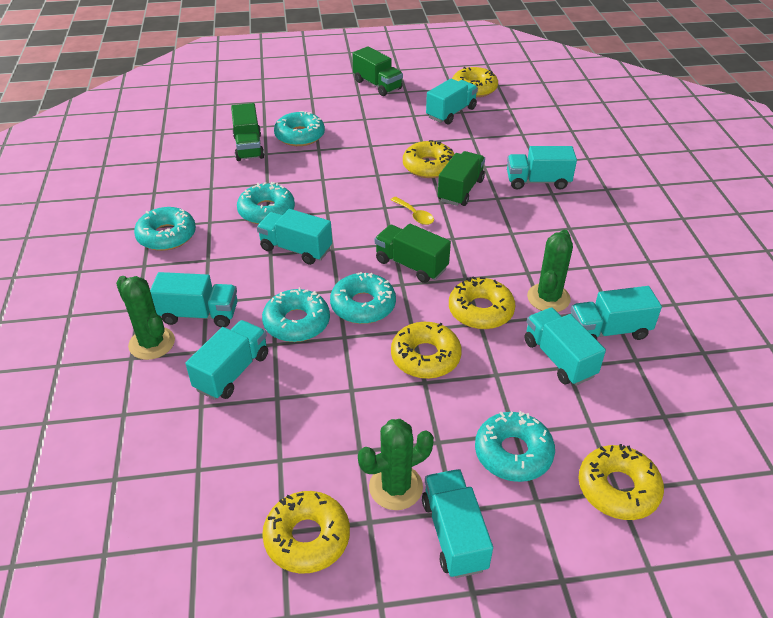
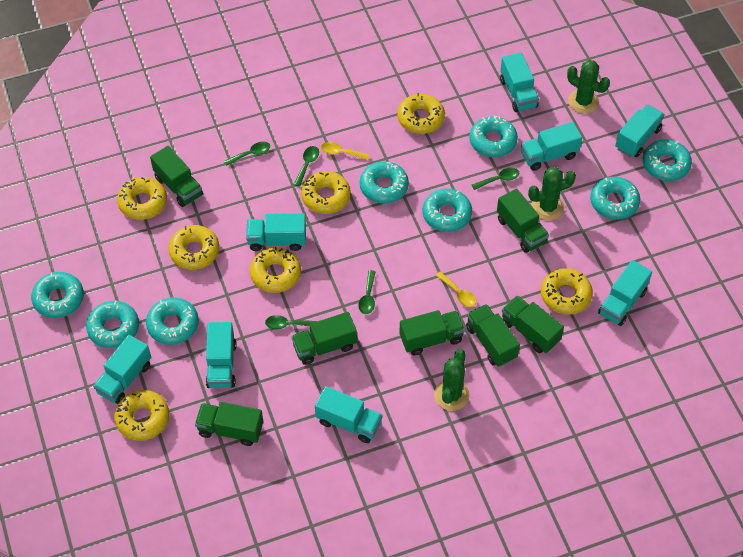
green spoon: 0 -> 5
green truck: 4 -> 7
turquoise donut: 6 -> 8
yellow donut: 6 -> 7
yellow spoon: 1 -> 2

